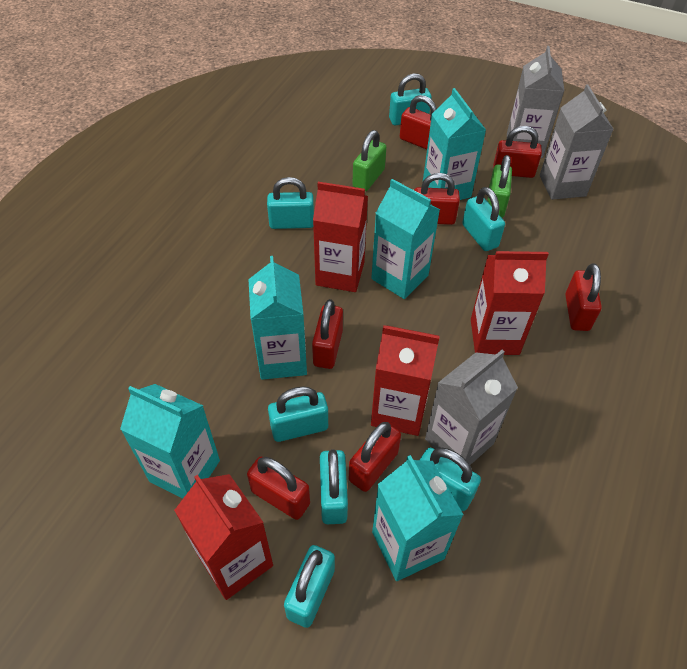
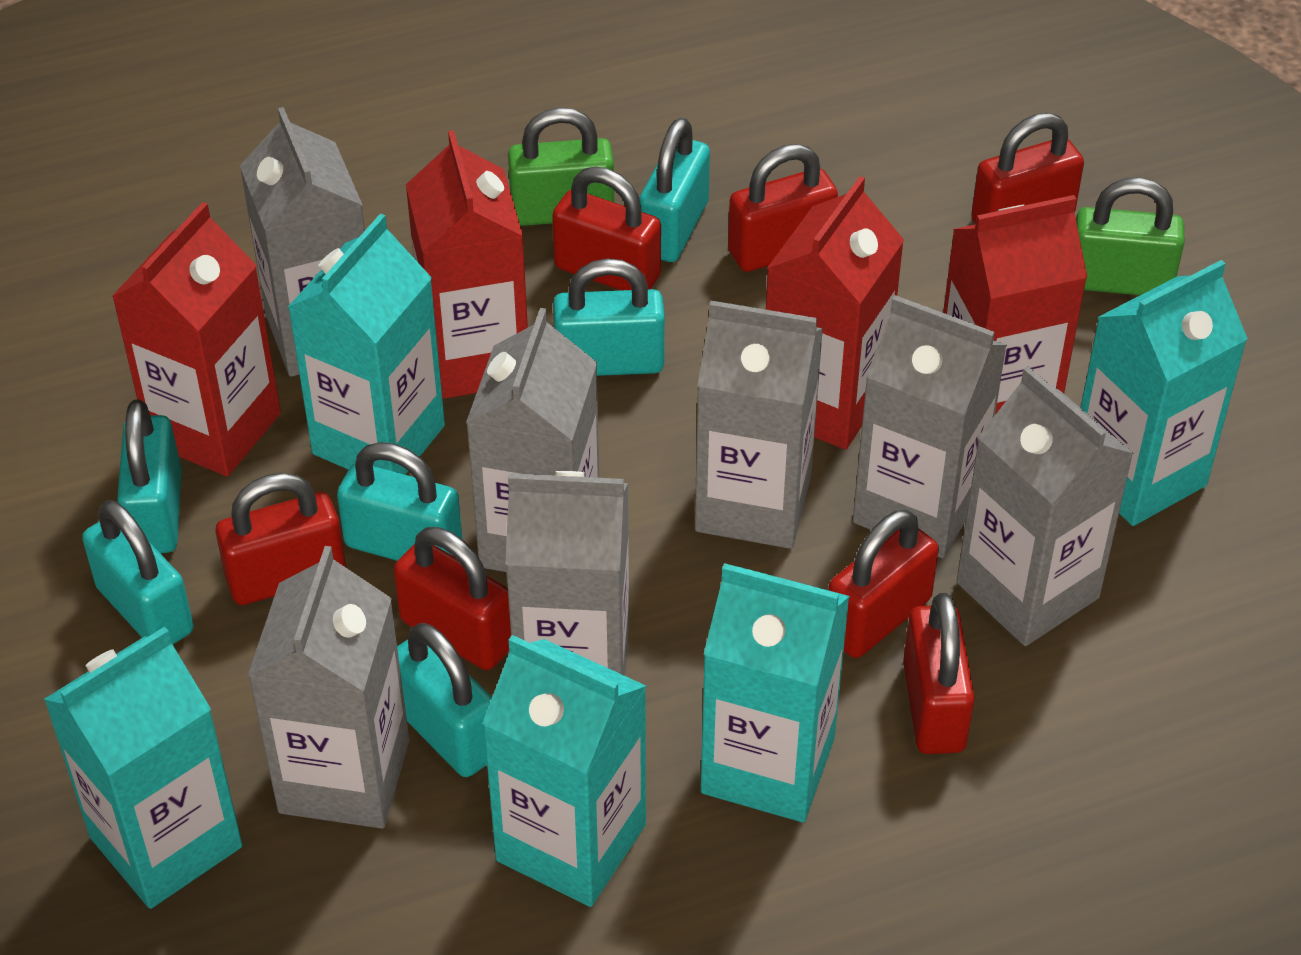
grey carton: 3 -> 7
turquoise padlock: 7 -> 6

